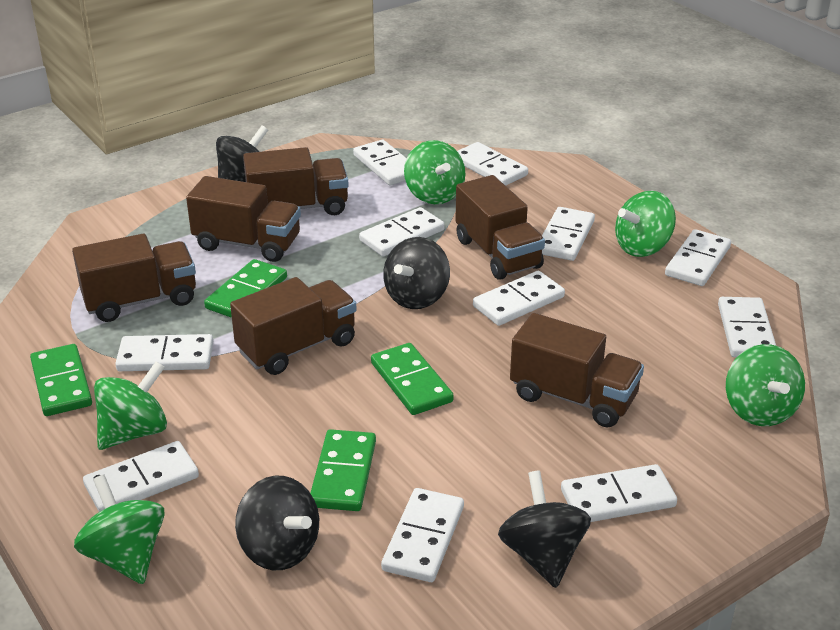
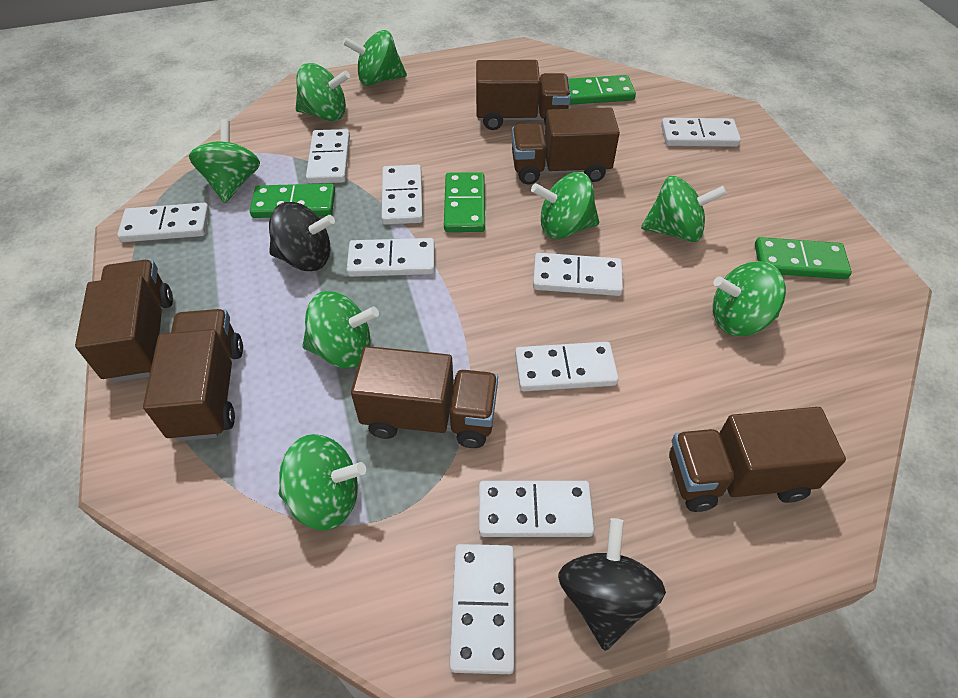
black spinning top: 4 -> 2
green spinning top: 5 -> 8
white domino: 11 -> 9

